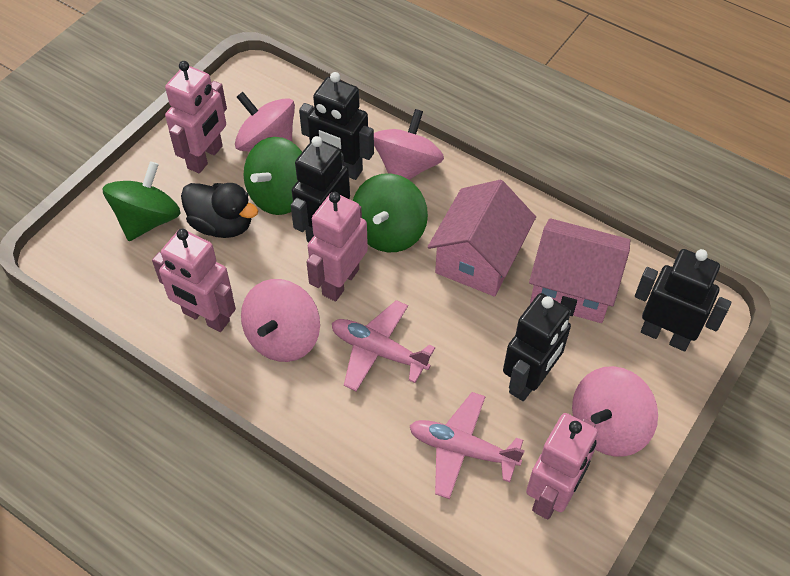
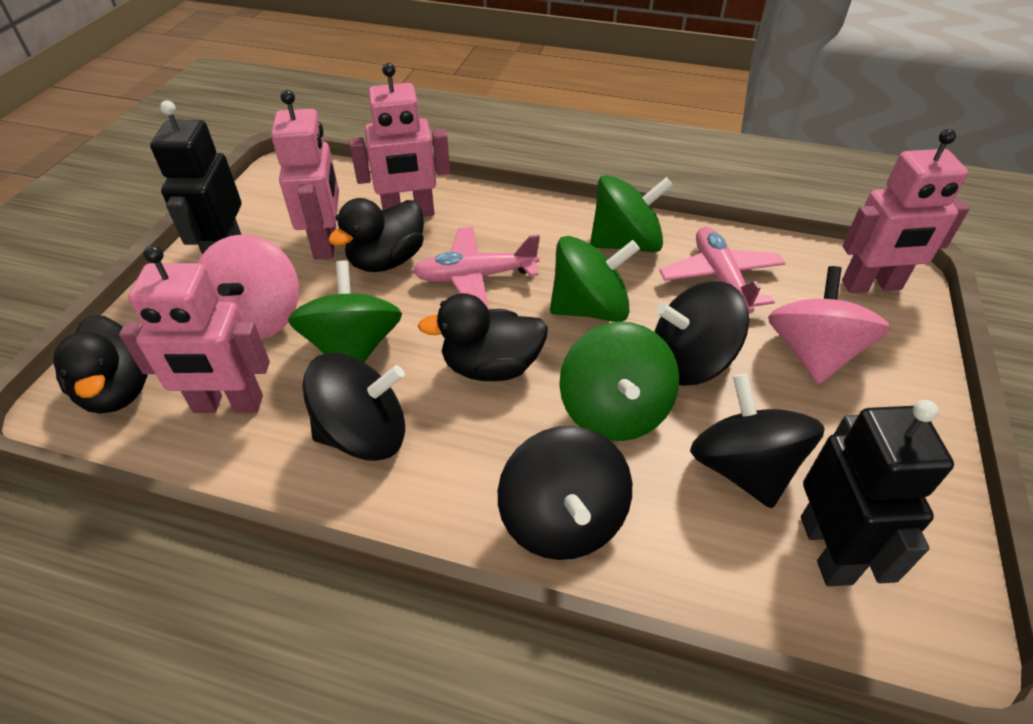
black duck: 1 -> 3
black robot: 4 -> 2
black spinning top: 0 -> 4
green spinning top: 3 -> 4
pink house: 2 -> 0
pink spinning top: 4 -> 2

